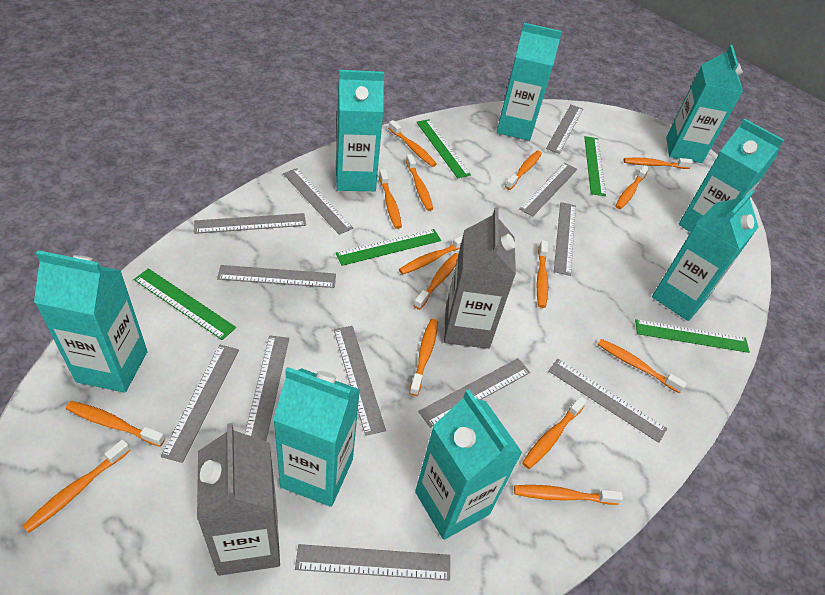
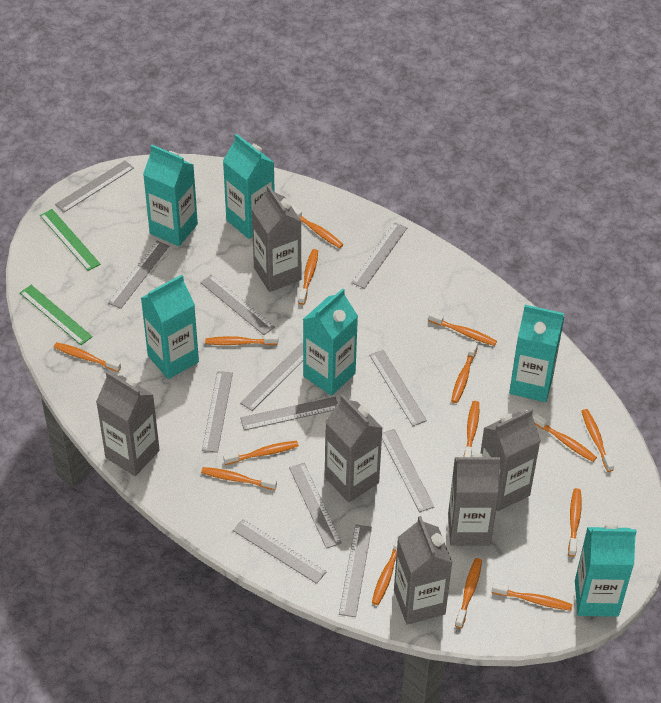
green ruler: 5 -> 2
grey carton: 2 -> 6
turquoise carton: 8 -> 6

